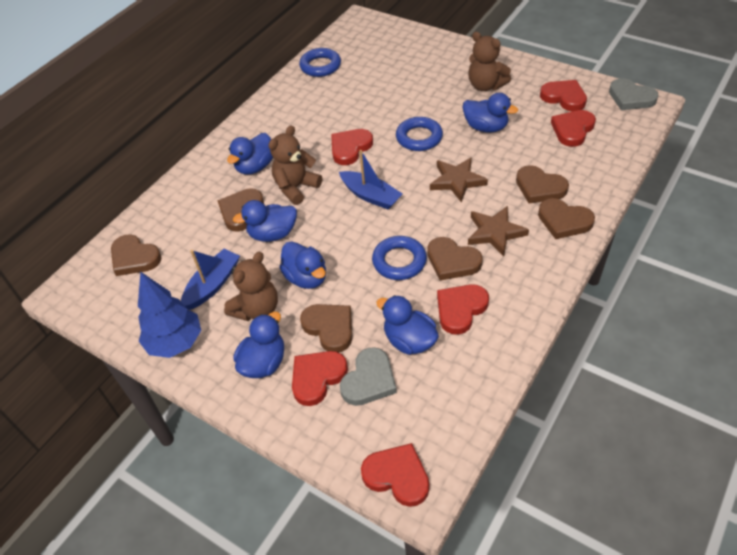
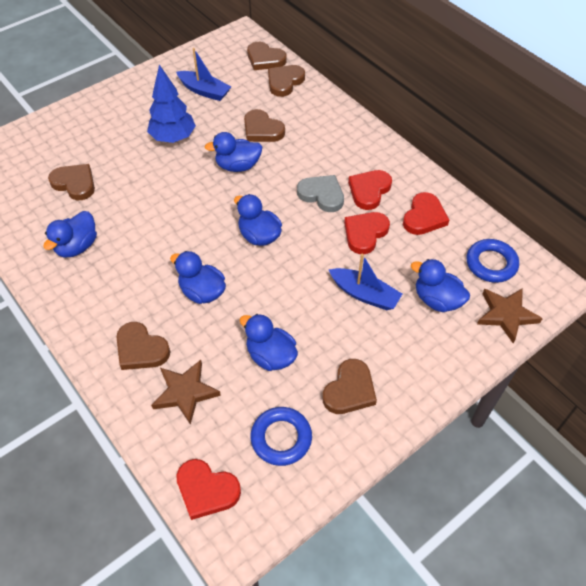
blue ring: 3 -> 2
brown teddy bear: 3 -> 0
grey heart: 2 -> 1
red heart: 6 -> 4

